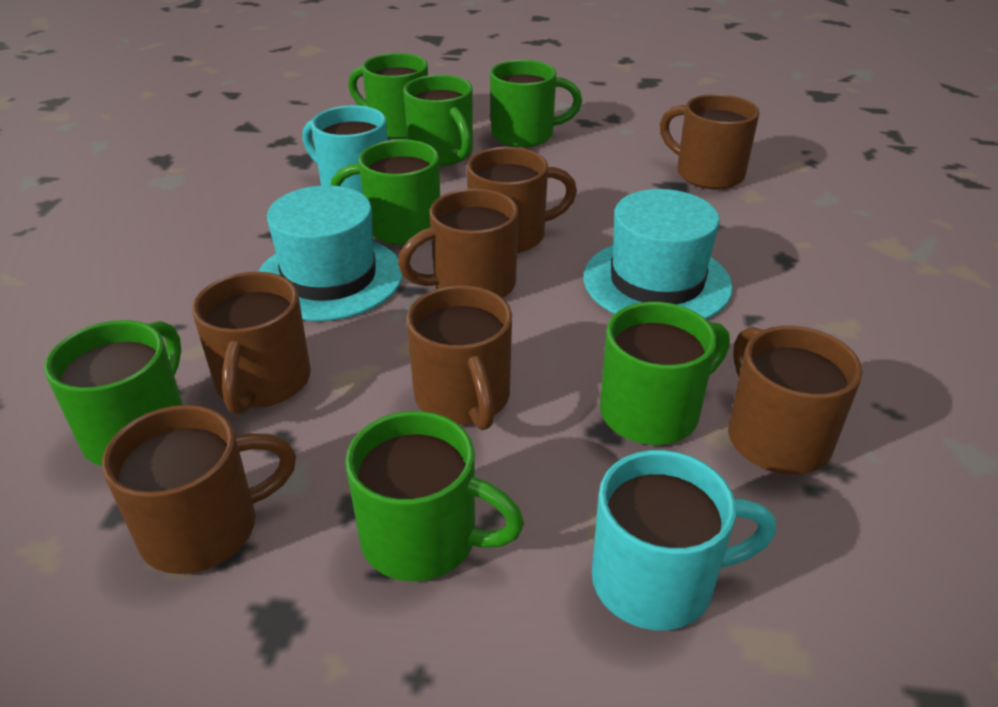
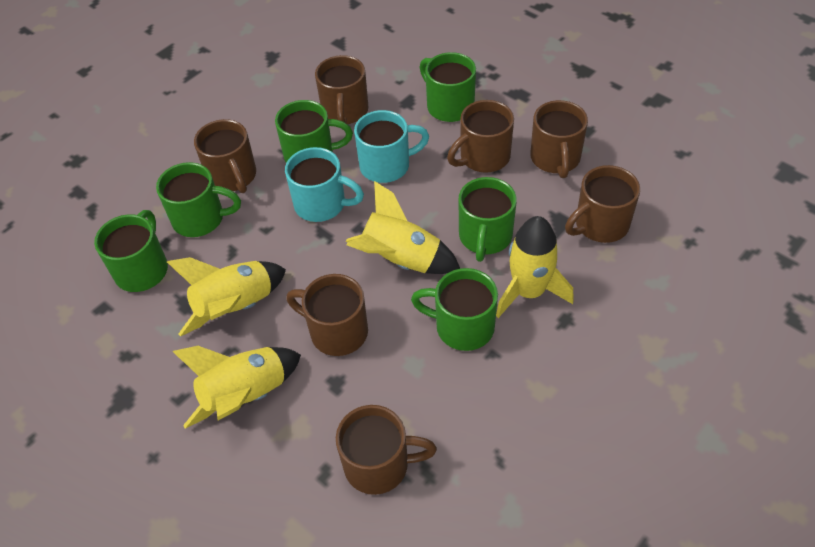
green mug: 7 -> 6
turquoise hat: 2 -> 0
yellow rocket: 0 -> 4

